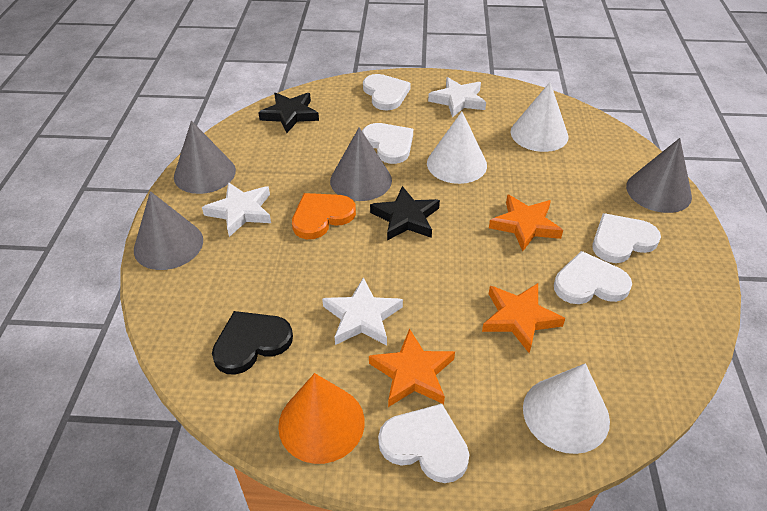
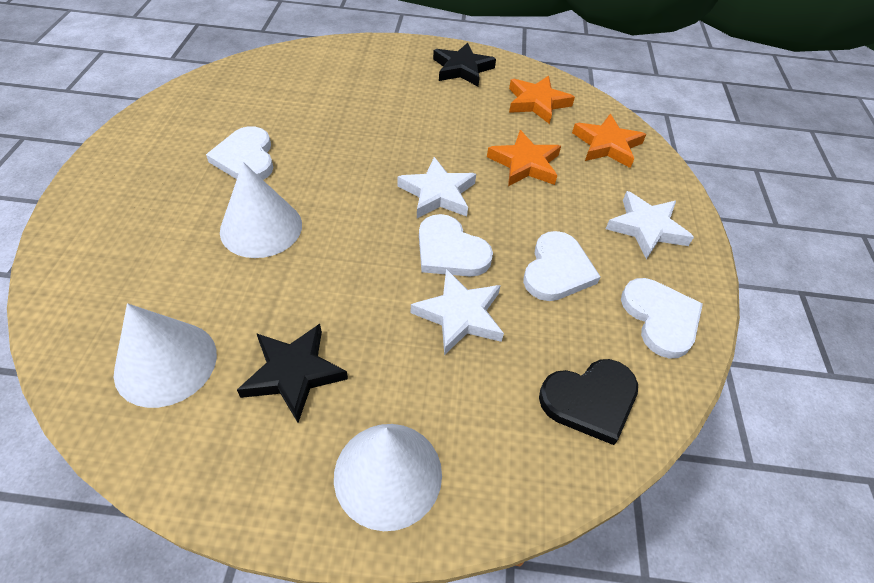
grey cone: 4 -> 0
orange cone: 1 -> 0
orange heart: 1 -> 0
white heart: 5 -> 4

